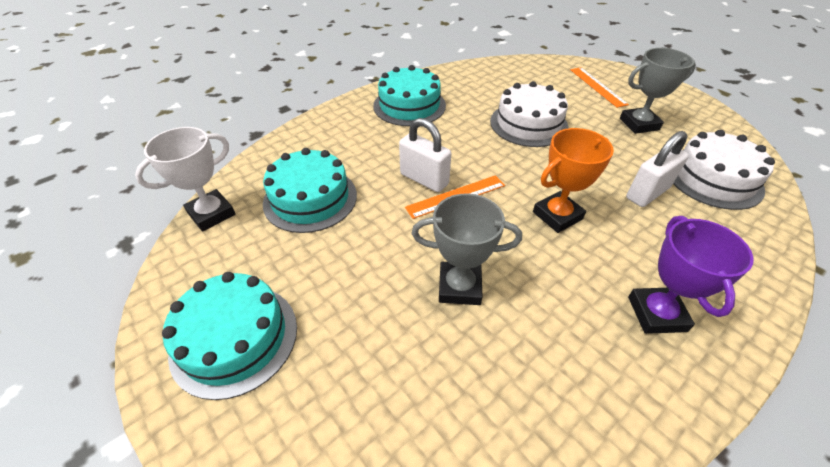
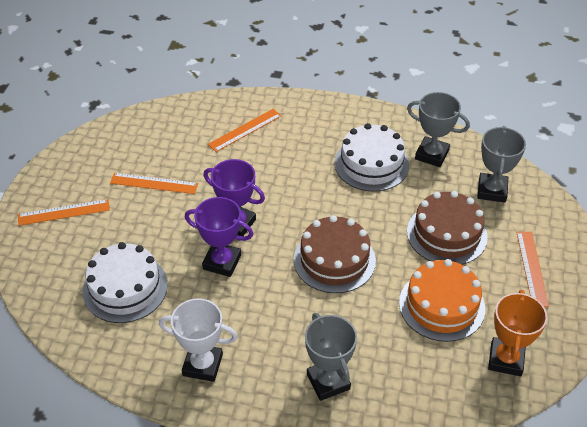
brown cake: 0 -> 2
grey trophy: 2 -> 3
orange cake: 0 -> 1
orange ruler: 2 -> 4
purple trophy: 1 -> 2
turquoise cake: 3 -> 0
white padlock: 2 -> 0

